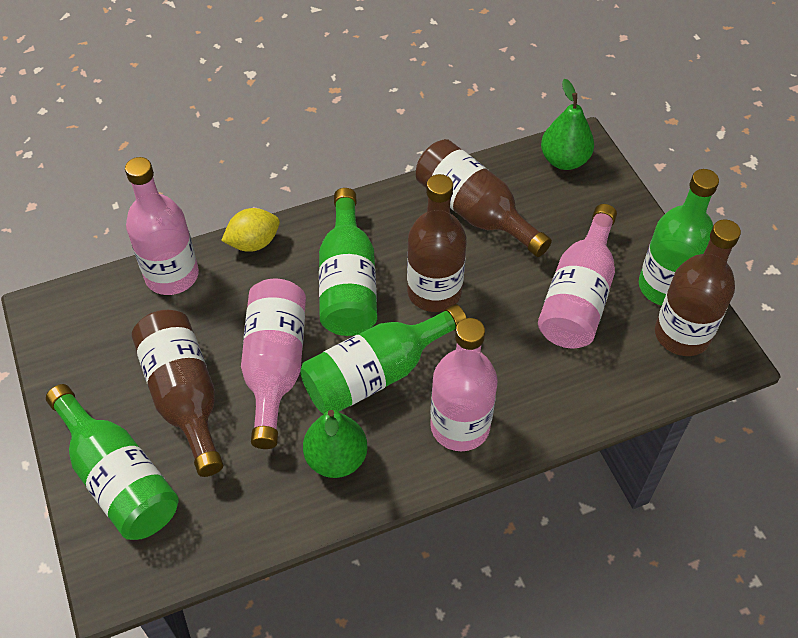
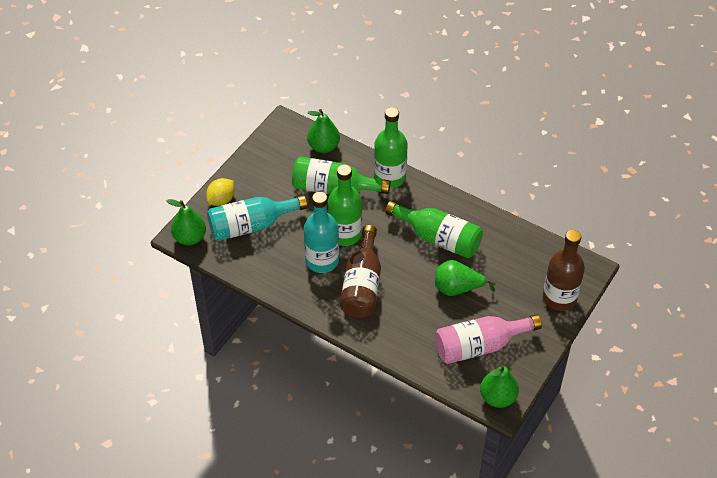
brown bottle: 4 -> 2
green pear: 2 -> 4
pink bottle: 4 -> 1
turquoise bottle: 0 -> 2

